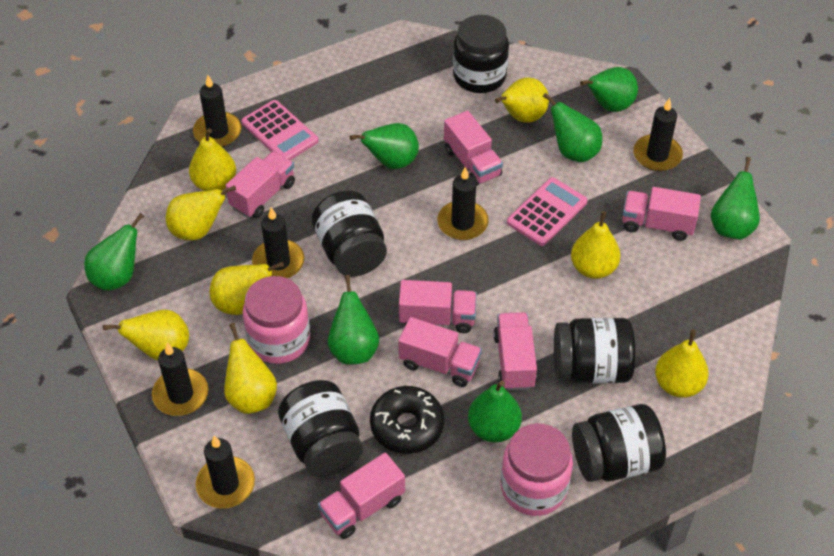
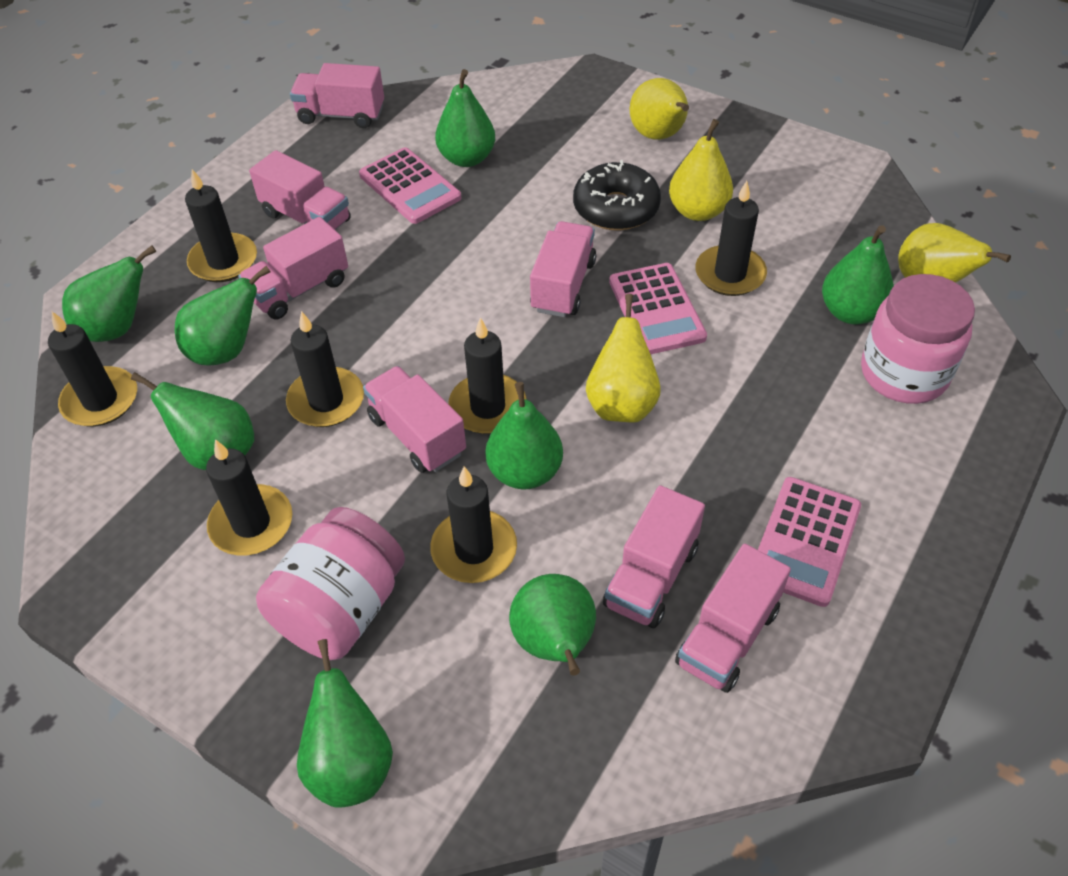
black candle: 6 -> 7
black jar: 5 -> 0
green pear: 7 -> 8
pink calculator: 2 -> 3
yellow pear: 8 -> 4

